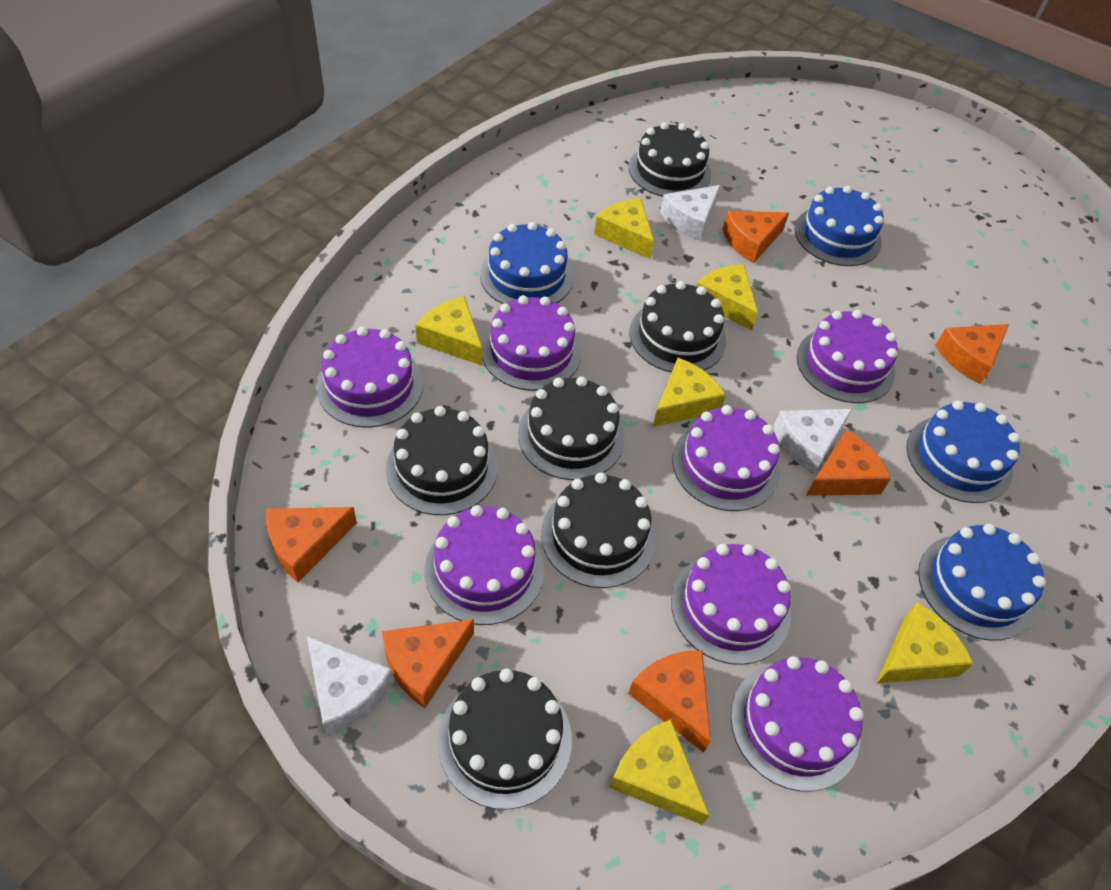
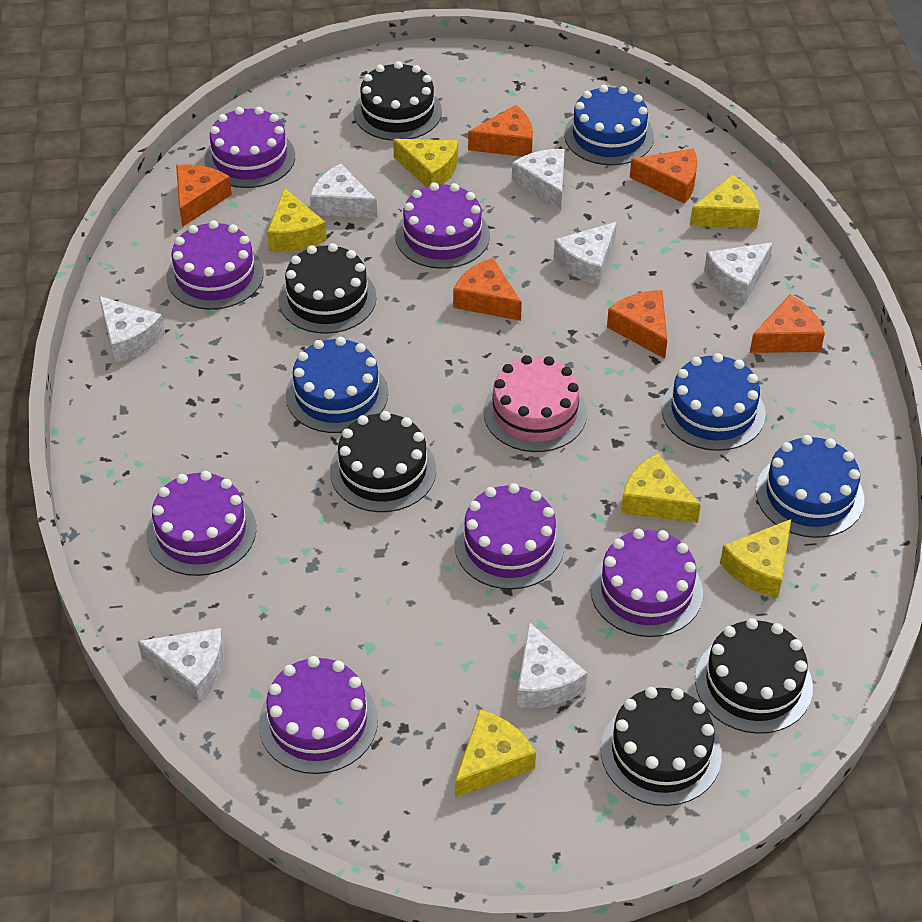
black cake: 6 -> 5
pink cake: 0 -> 1
white cheese: 3 -> 7

